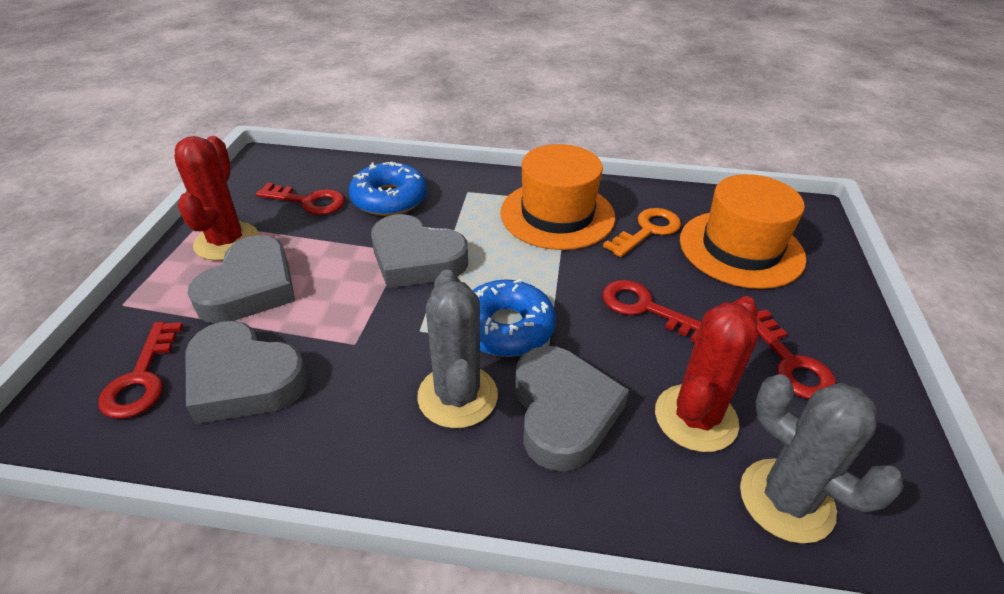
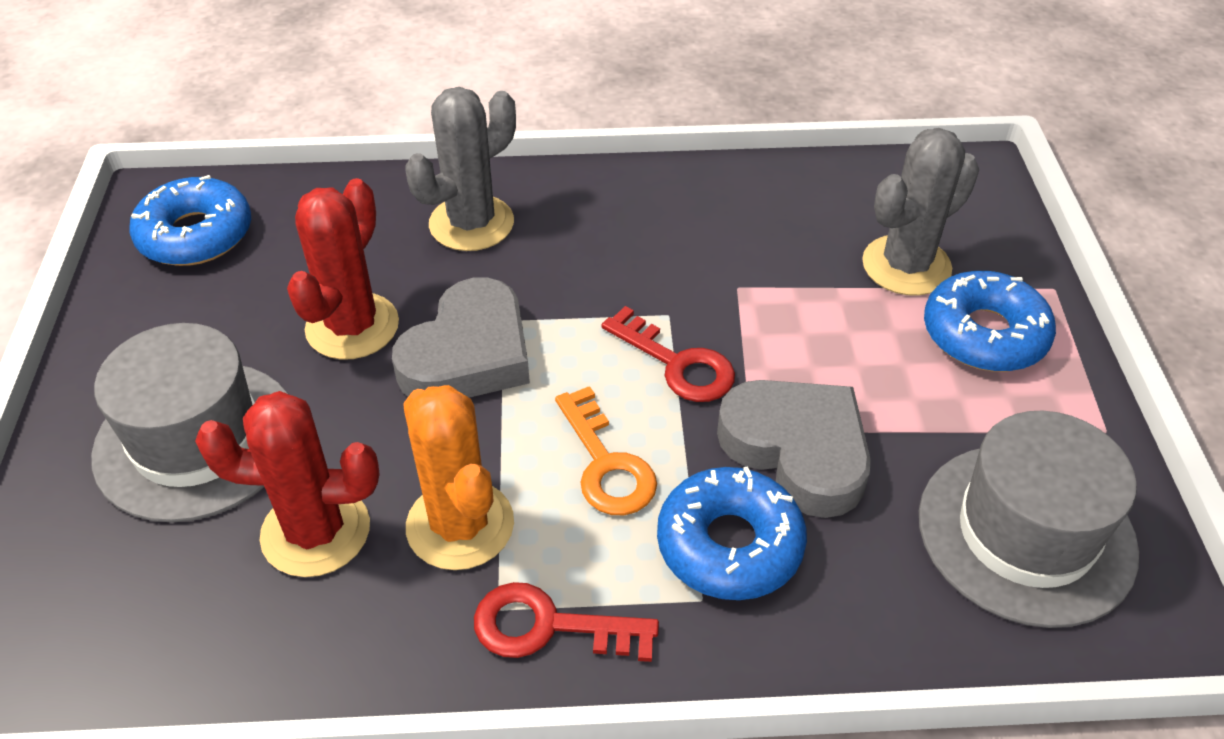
blue donut: 2 -> 3
grey hat: 0 -> 2
grey heart: 4 -> 2
orange cactus: 0 -> 1
orange hat: 2 -> 0
red key: 4 -> 2

